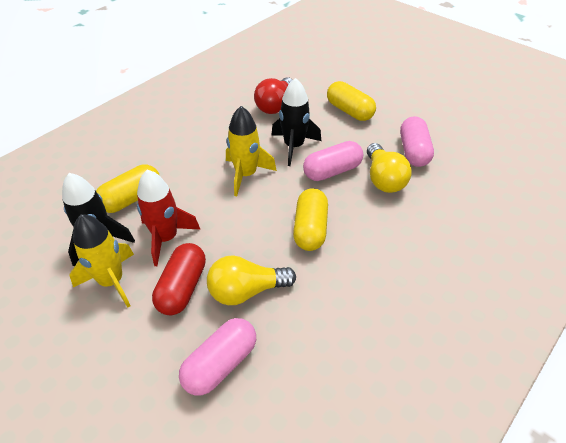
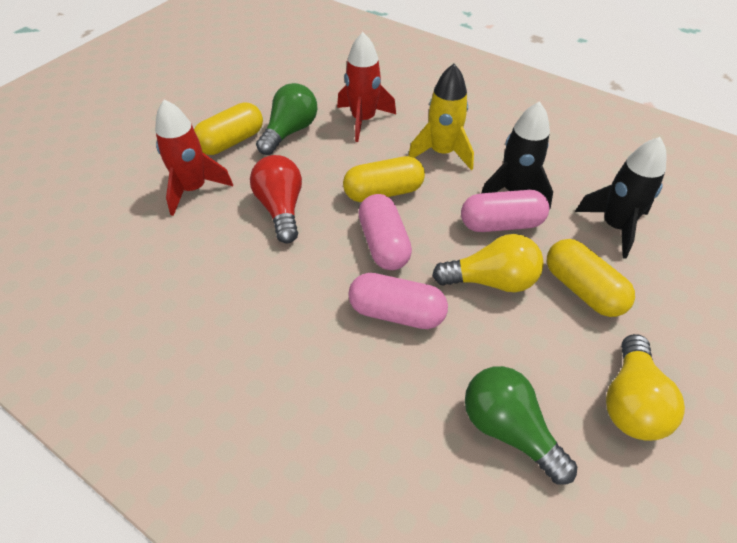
green light bulb: 0 -> 2
red capsule: 1 -> 0
red rocket: 1 -> 2
yellow rocket: 2 -> 1

